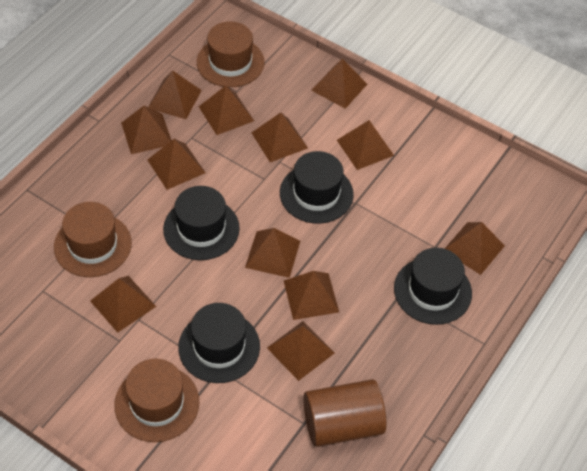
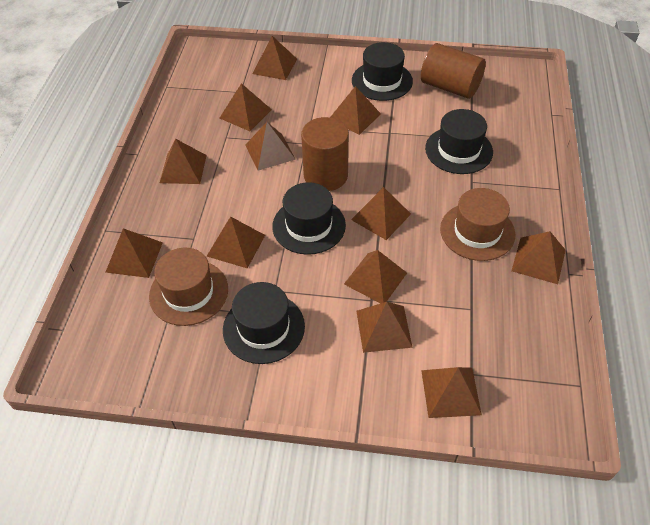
brown cylinder: 1 -> 2
brown hat: 3 -> 2

